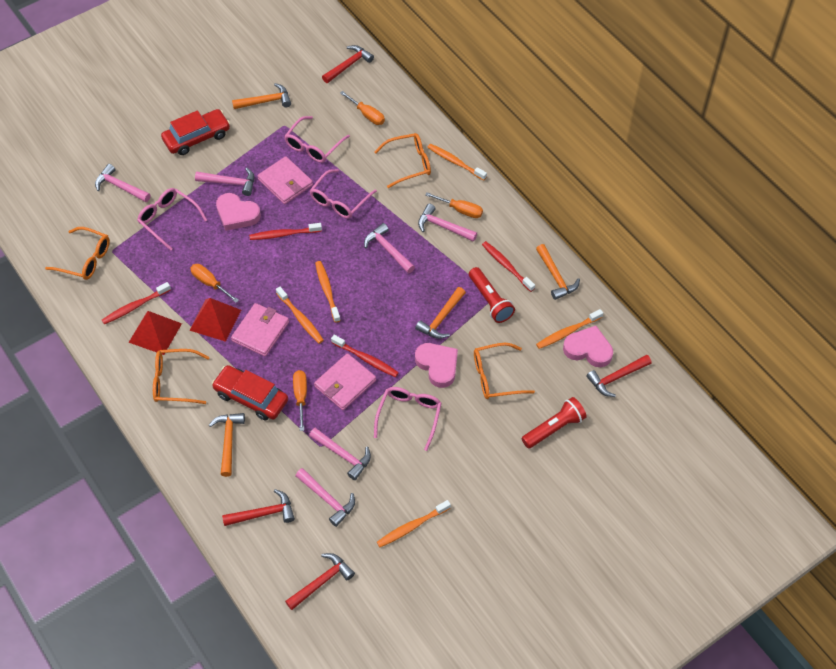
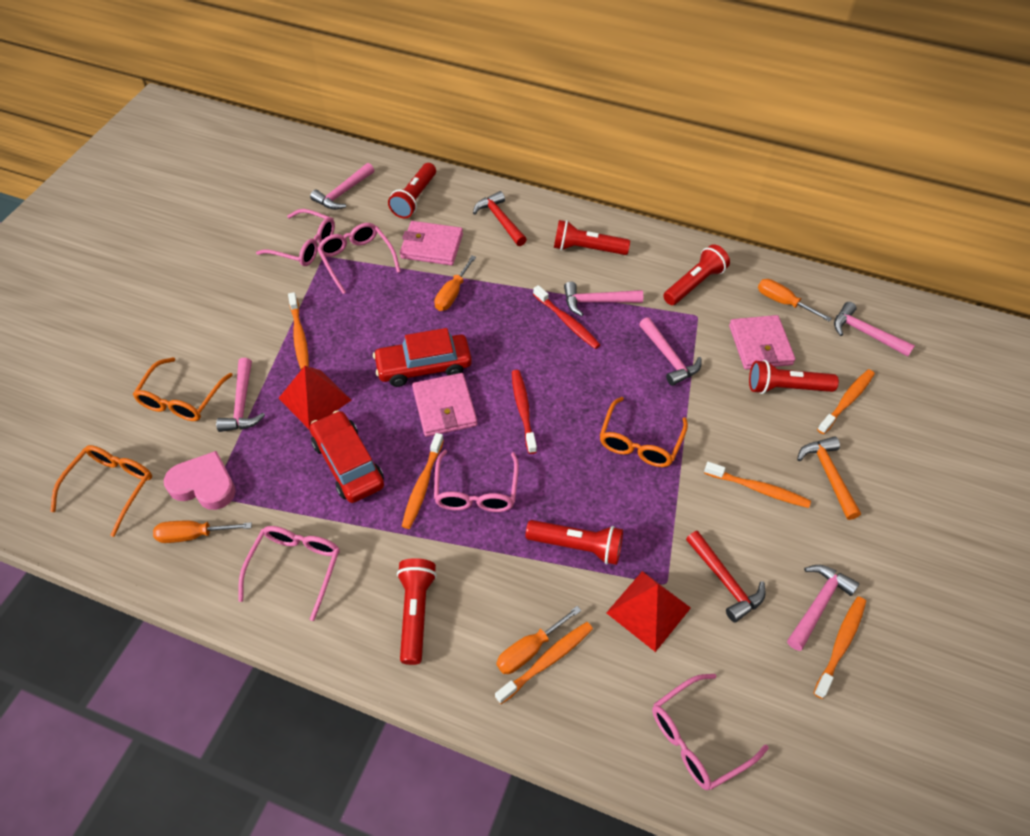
orange glasses: 4 -> 3
orange hammer: 4 -> 1
orange toothbrush: 5 -> 6
pink glasses: 4 -> 5
pink heart: 3 -> 1
red flashlight: 2 -> 6
red hammer: 4 -> 2
red toothbrush: 4 -> 2

